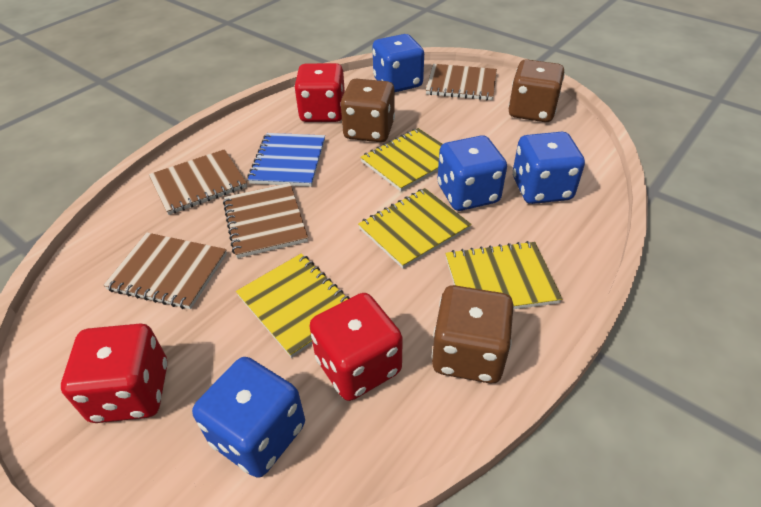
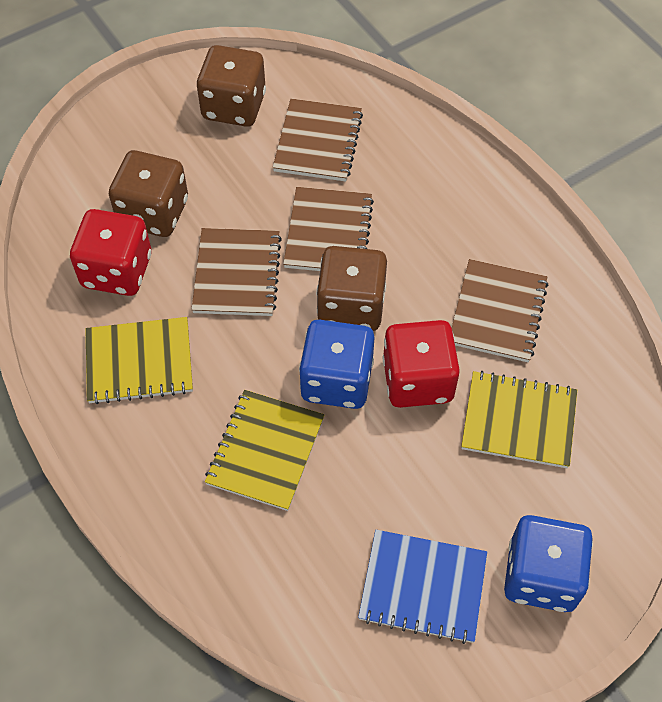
blue dice: 4 -> 2
red dice: 3 -> 2
yellow notebook: 4 -> 3

